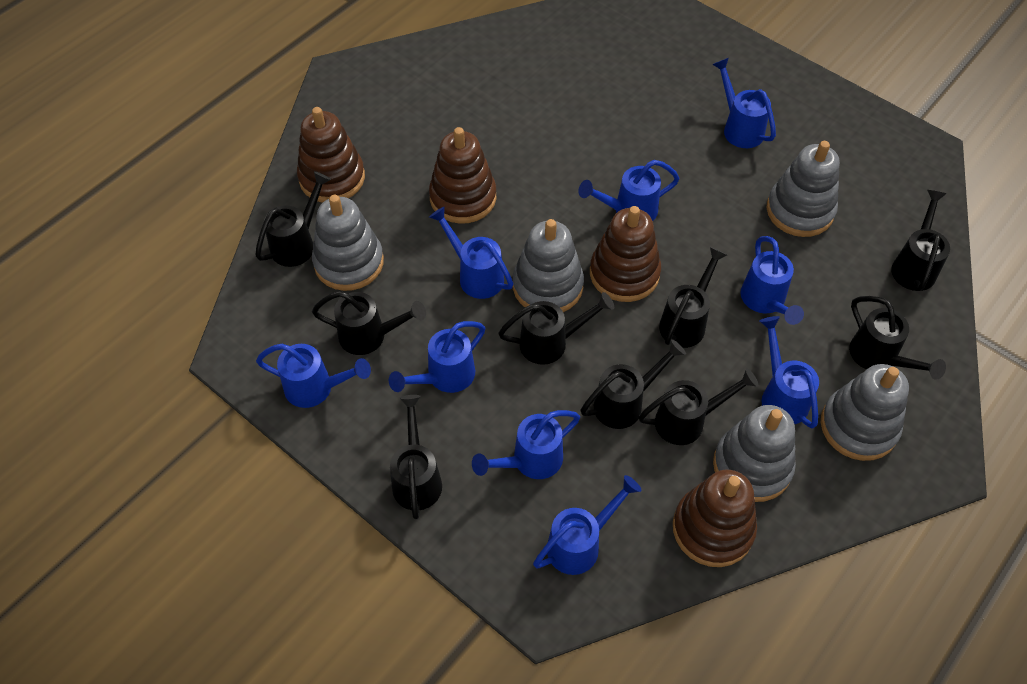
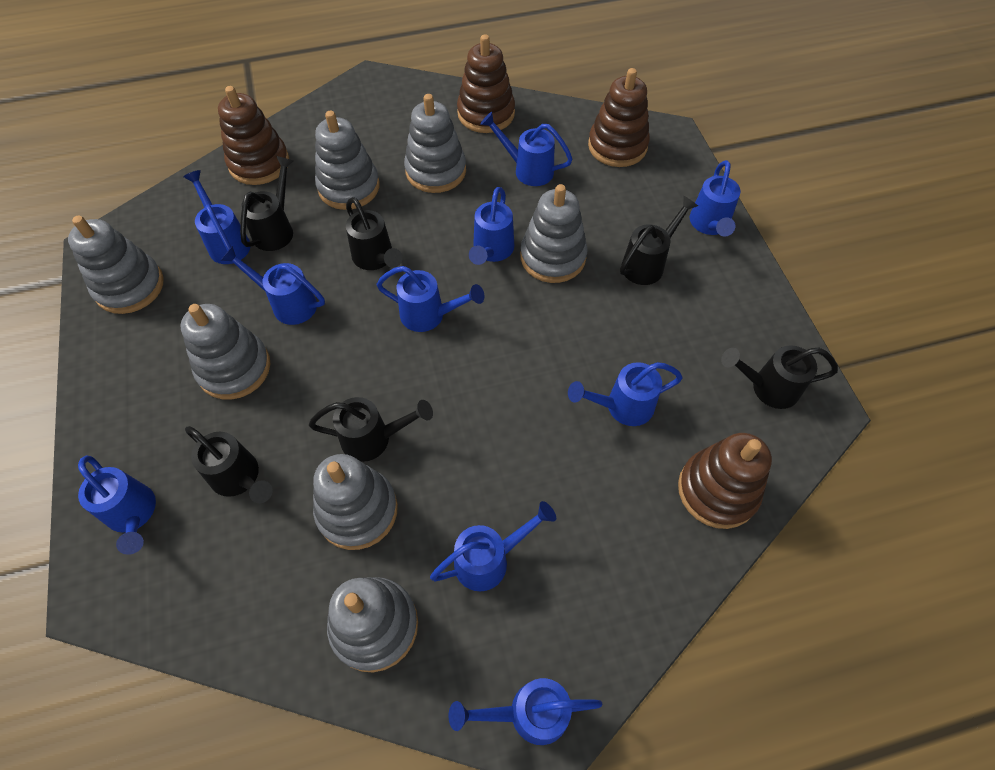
black watering can: 9 -> 6
blue watering can: 9 -> 10
grey stacking toy: 5 -> 7

